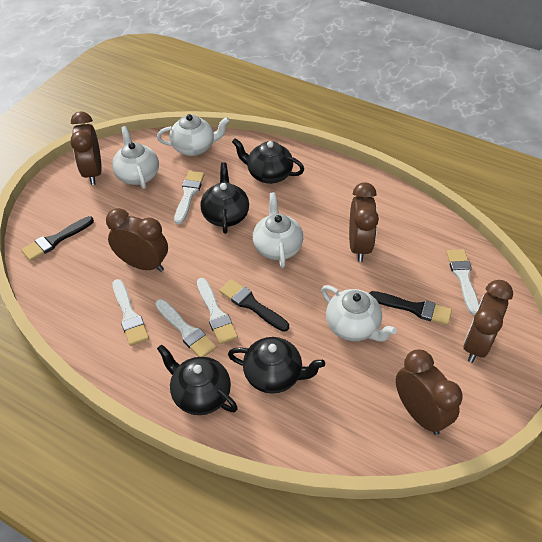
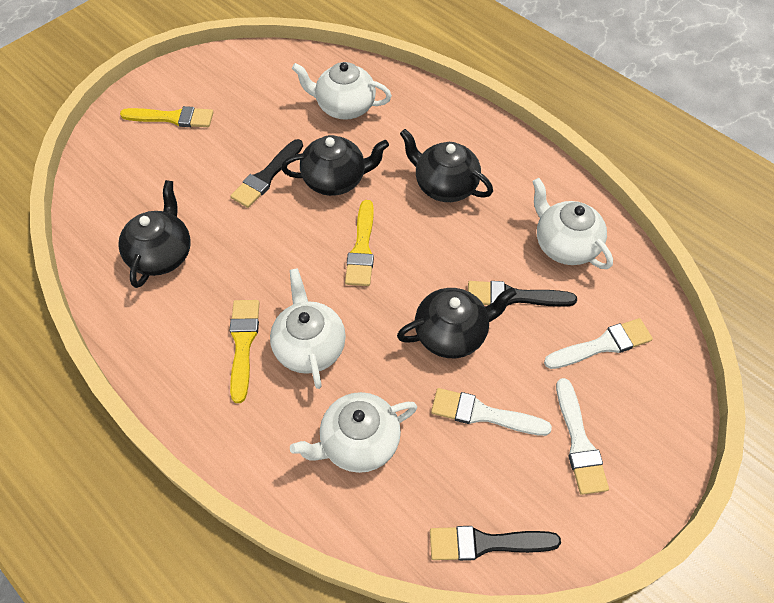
brown clock: 5 -> 0
white brush: 5 -> 3
yellow brush: 0 -> 3

